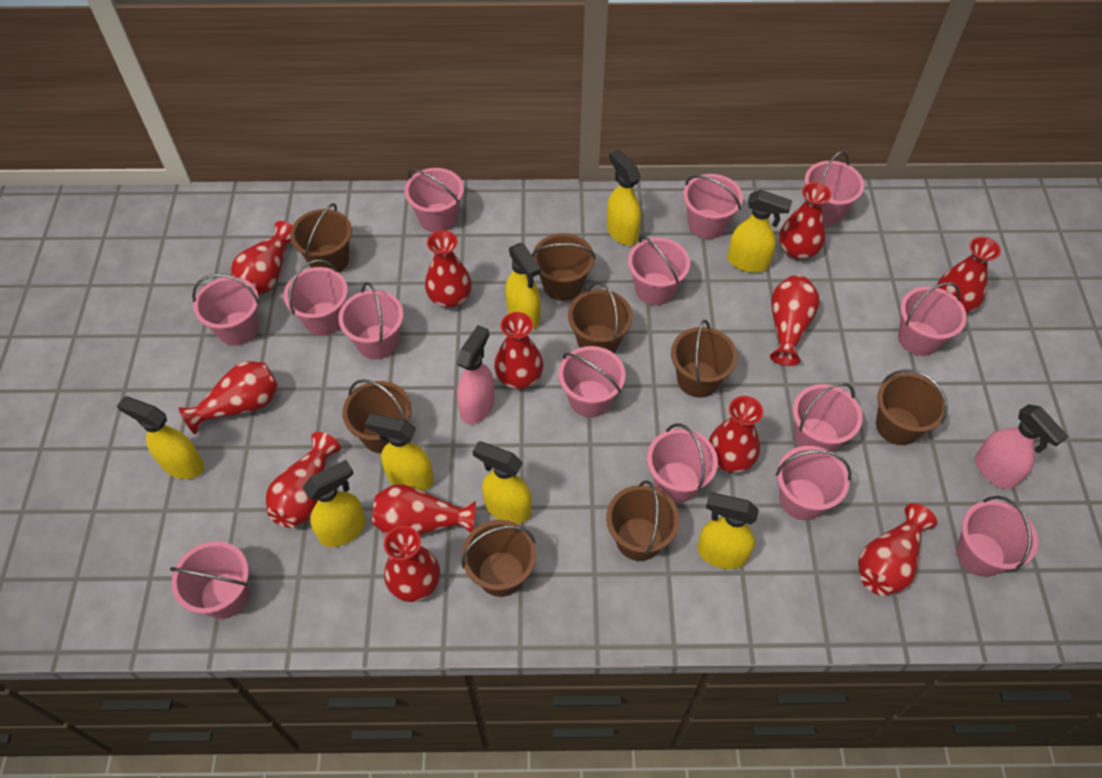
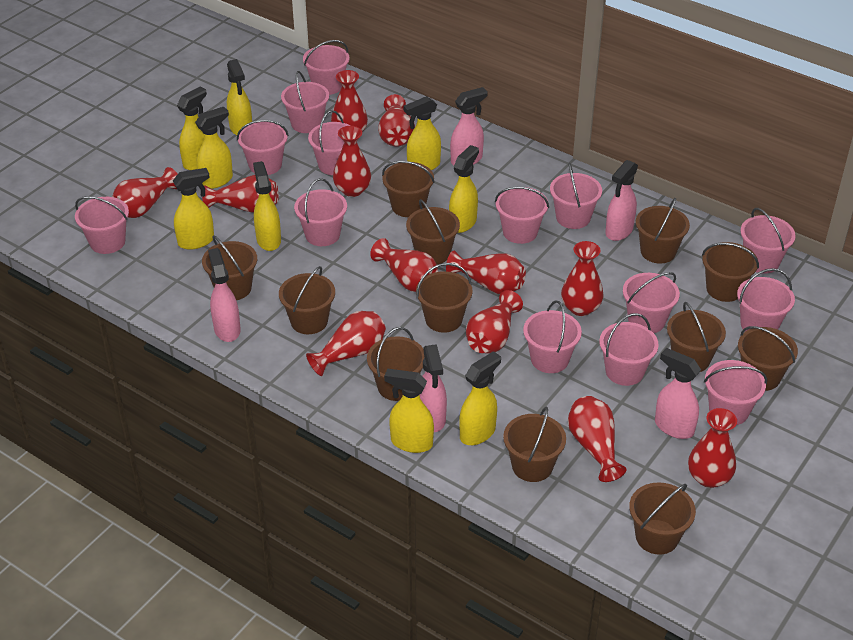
brown bucket: 8 -> 12
pink spray bottle: 2 -> 5
yellow spray bottle: 8 -> 9

